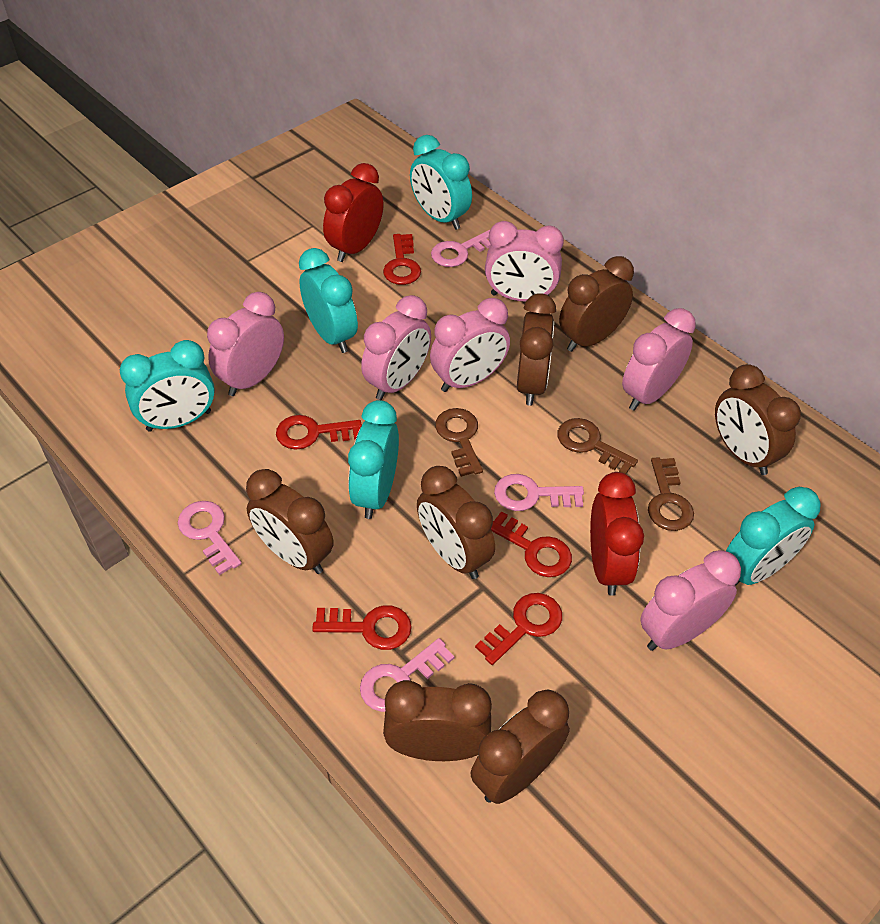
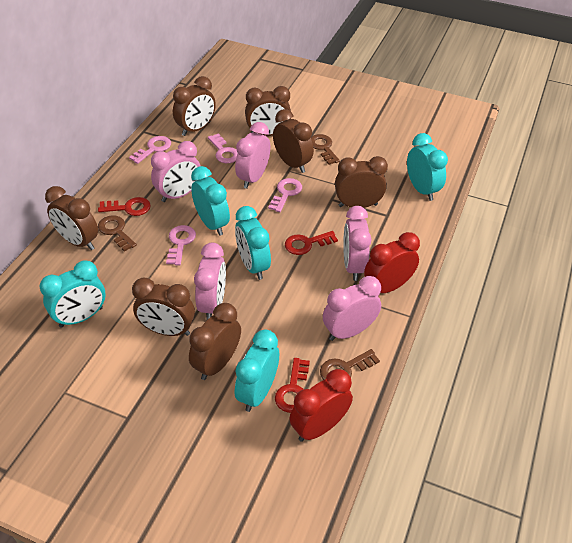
pink clock: 6 -> 5
red key: 5 -> 3

